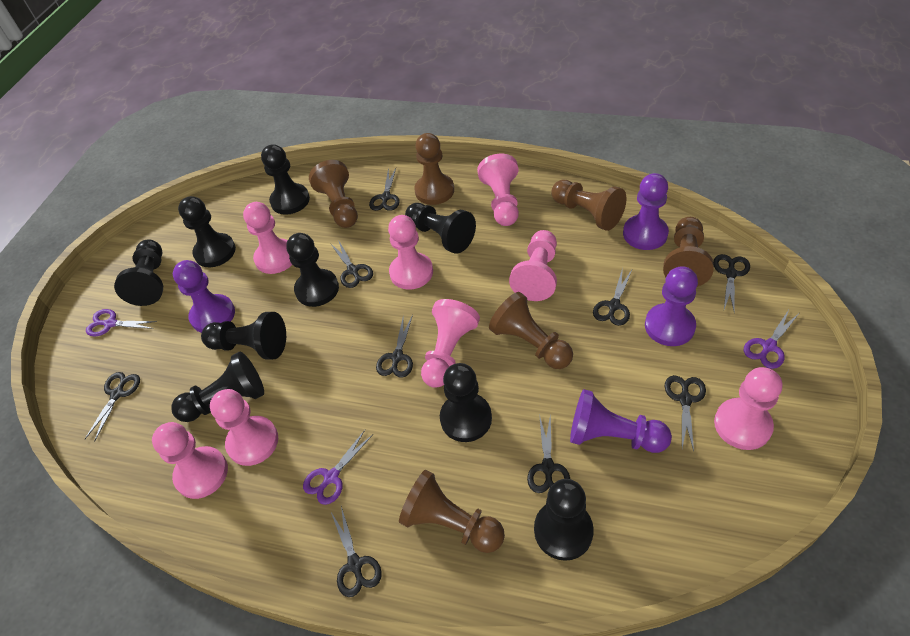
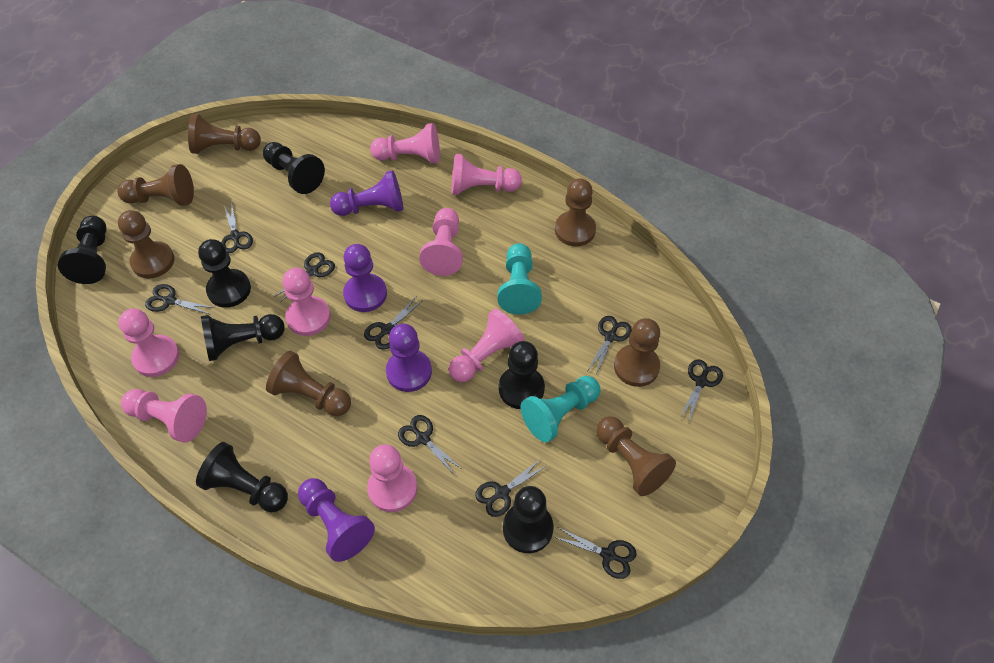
black pawn: 9 -> 7
brown pawn: 6 -> 7
purple scissors: 3 -> 0
turquoise pawn: 0 -> 2

